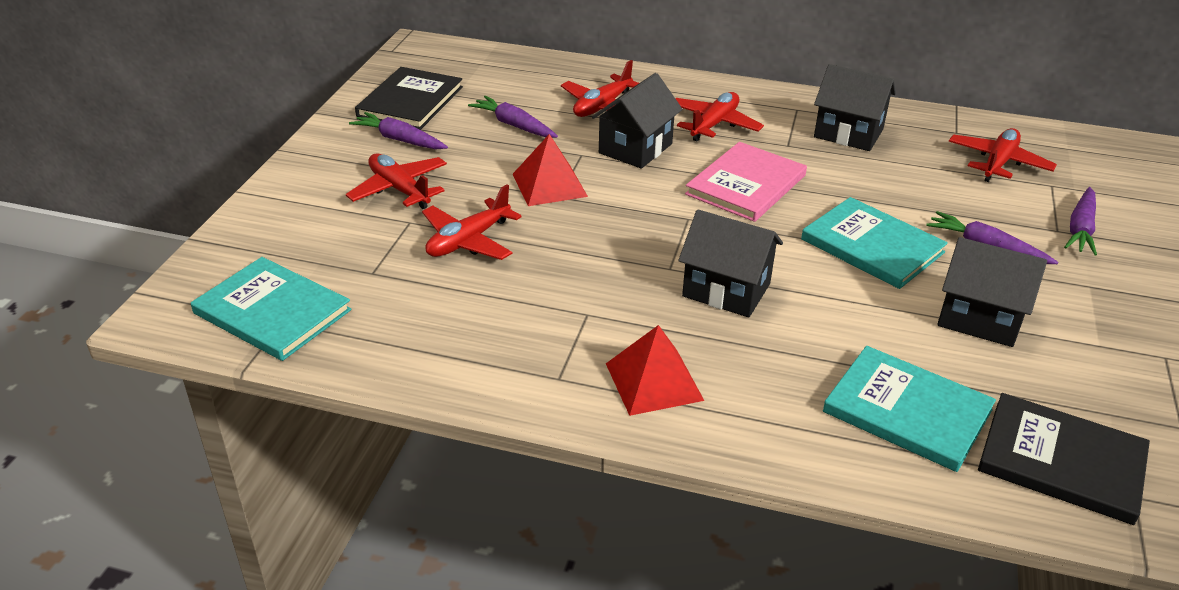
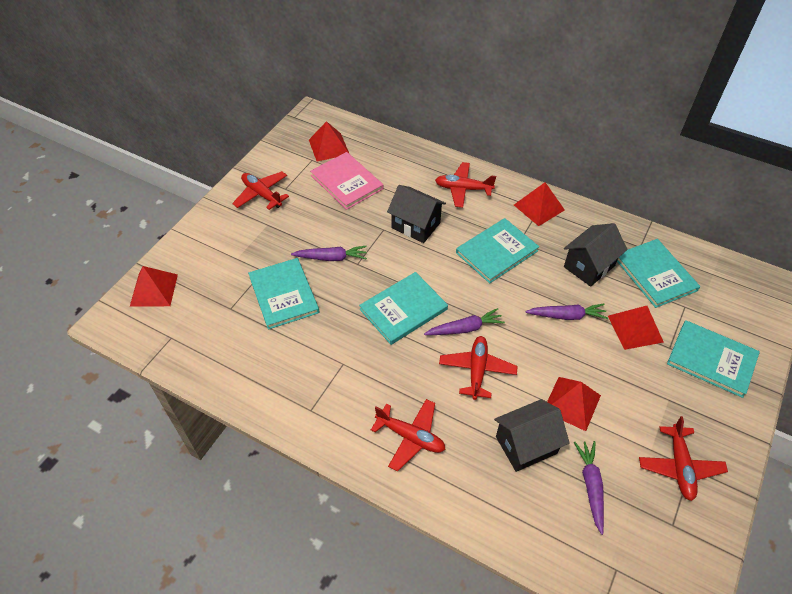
black book: 2 -> 0
black house: 4 -> 3
red pyramid: 2 -> 5
turquoise book: 3 -> 5

